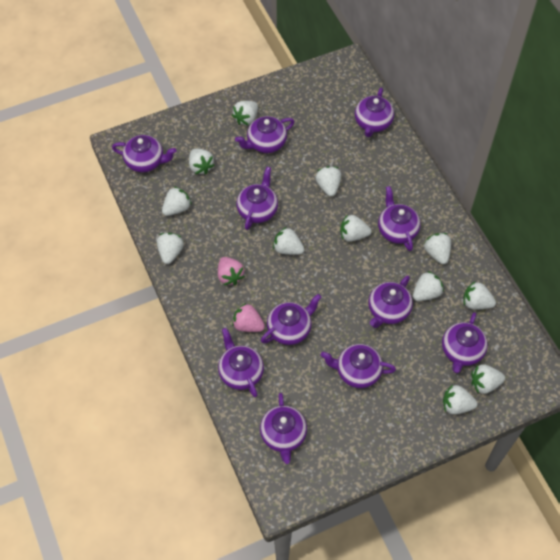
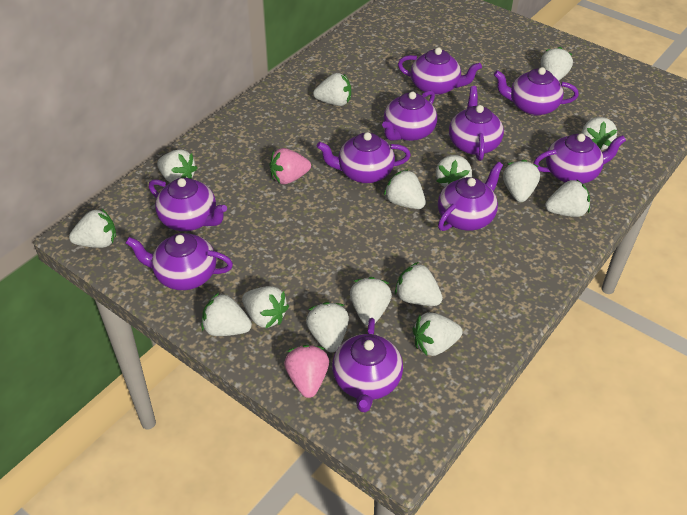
purple teapot: 11 -> 10
white strawberry: 12 -> 15

